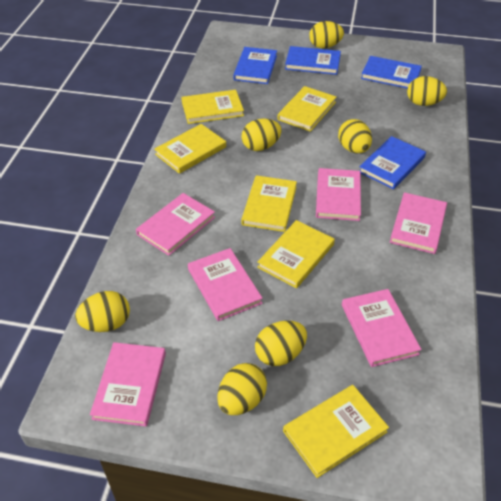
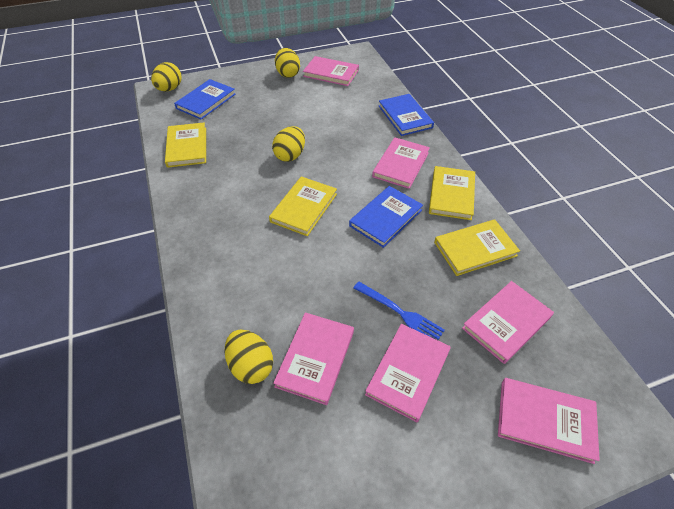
blue book: 4 -> 3
blue fork: 0 -> 1
yellow book: 6 -> 4
yellow egg: 7 -> 4

